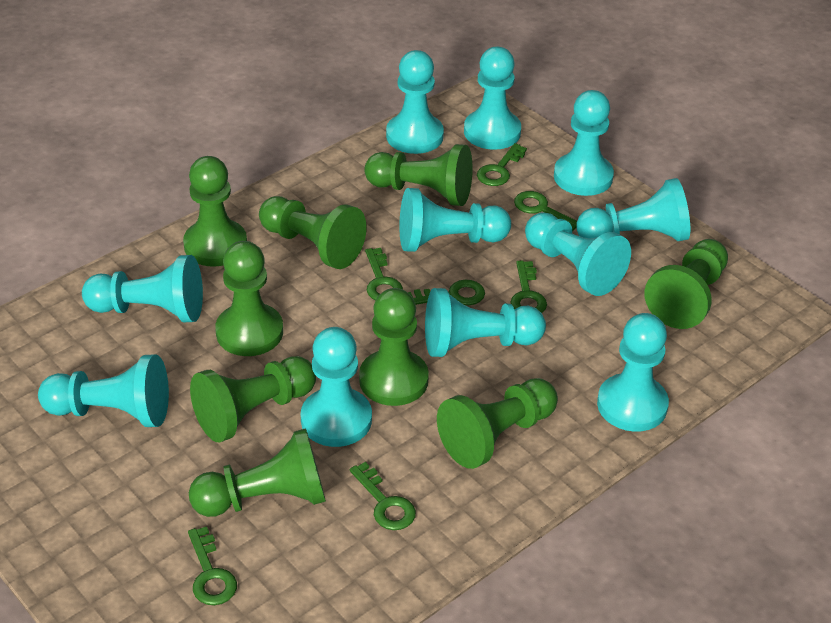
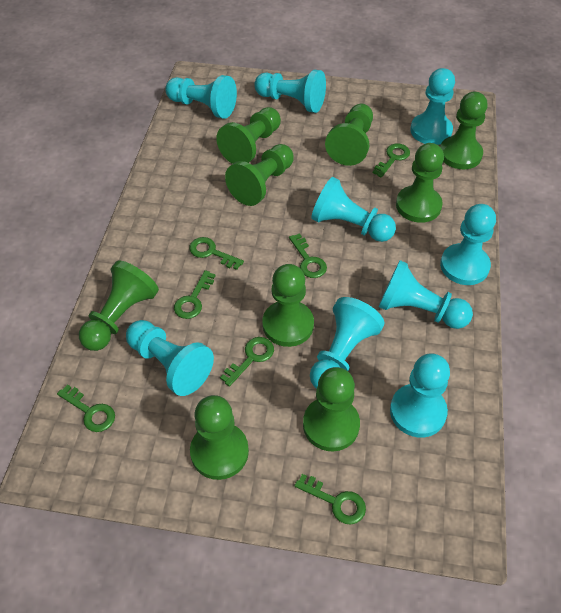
turquoise pawn: 11 -> 9

